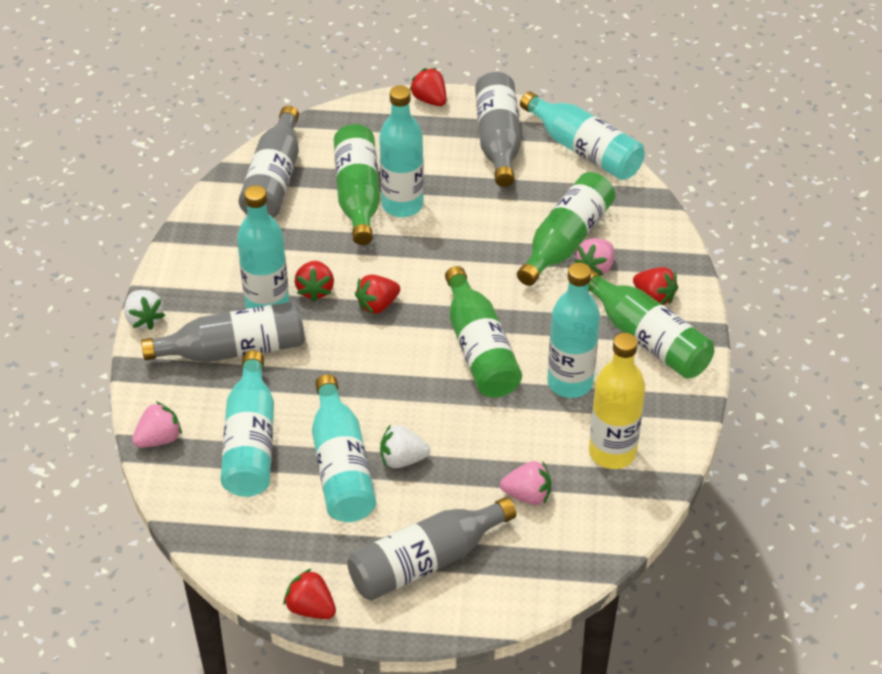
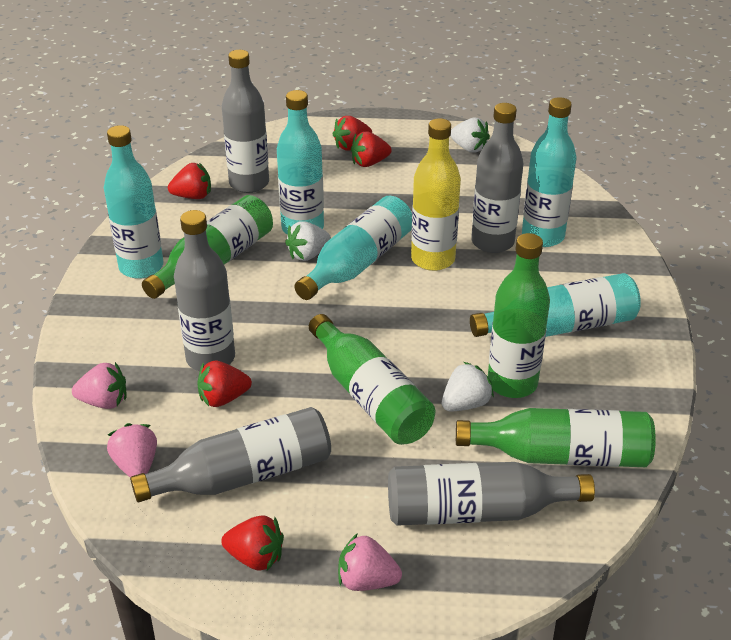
grey bottle: 4 -> 5
turquoise bottle: 6 -> 5
white strawberry: 2 -> 3

